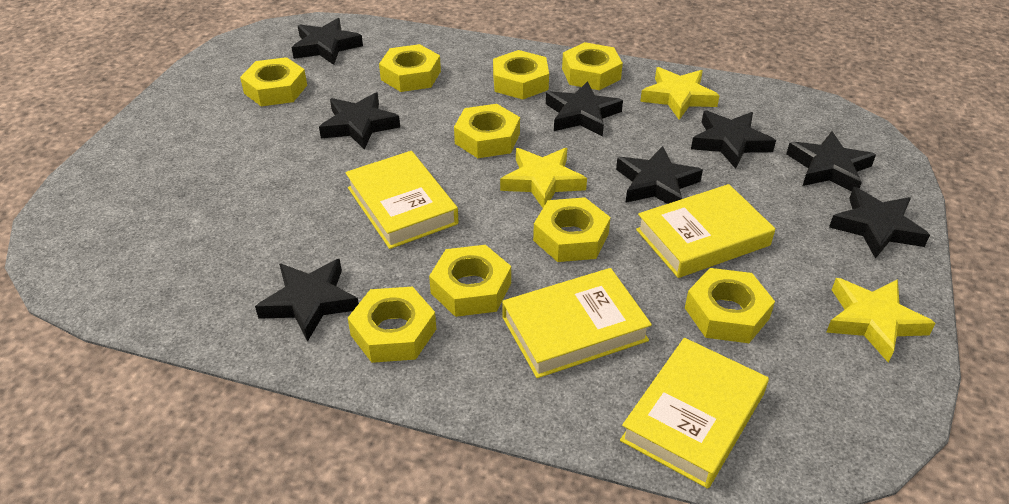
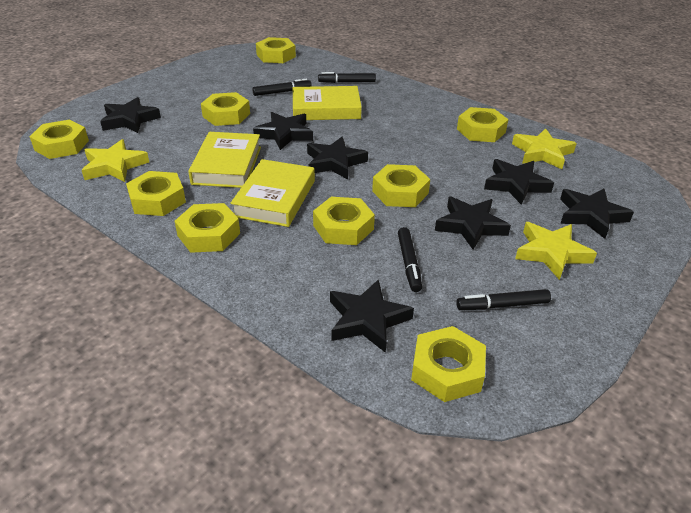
black marker: 0 -> 4
black star: 8 -> 7
yellow book: 4 -> 3

